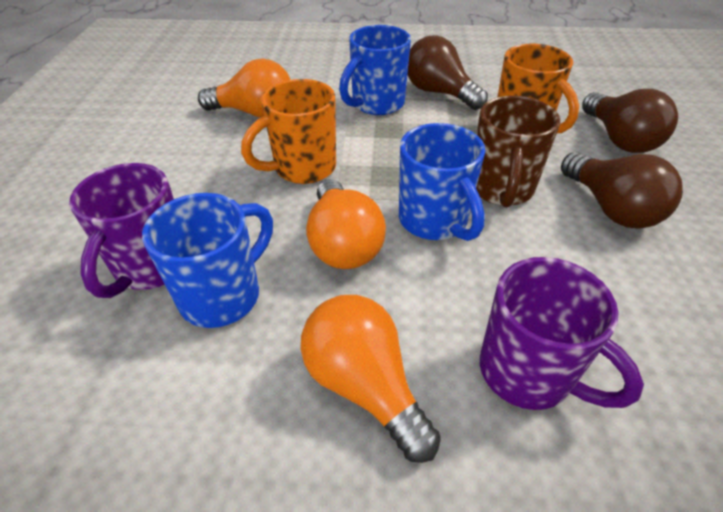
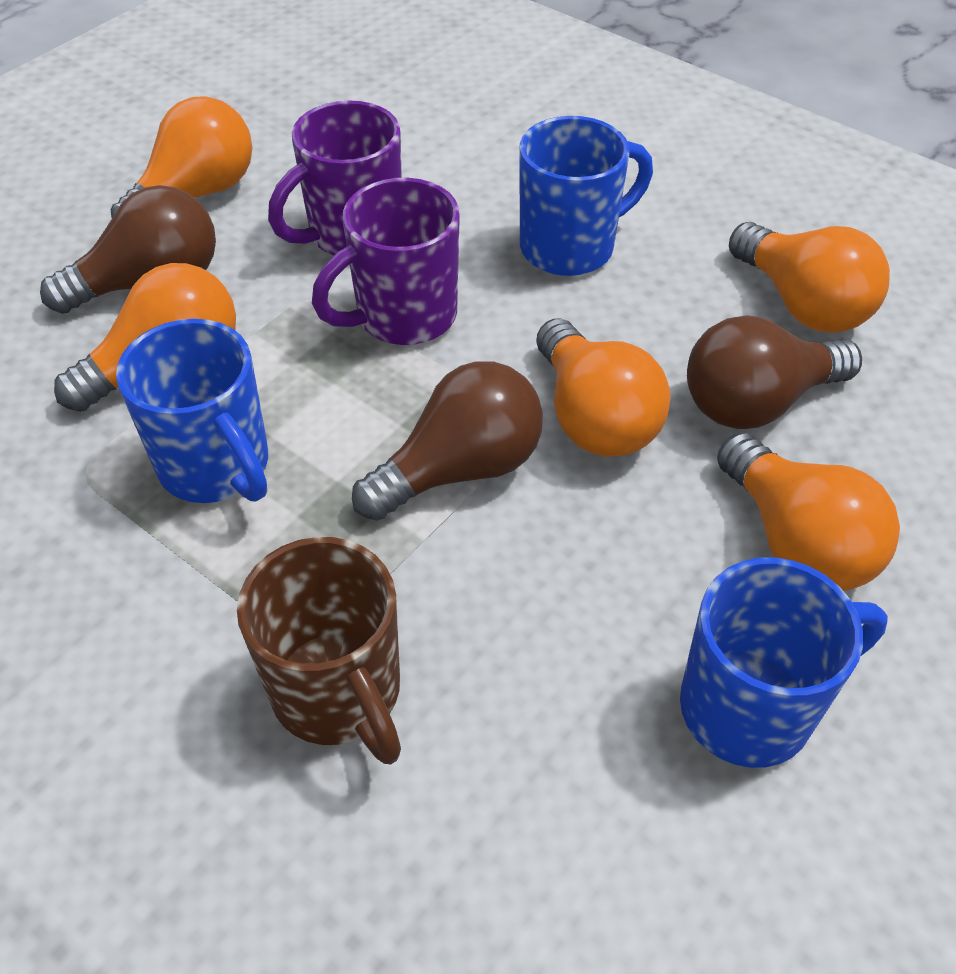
orange light bulb: 3 -> 5
orange mug: 2 -> 0

